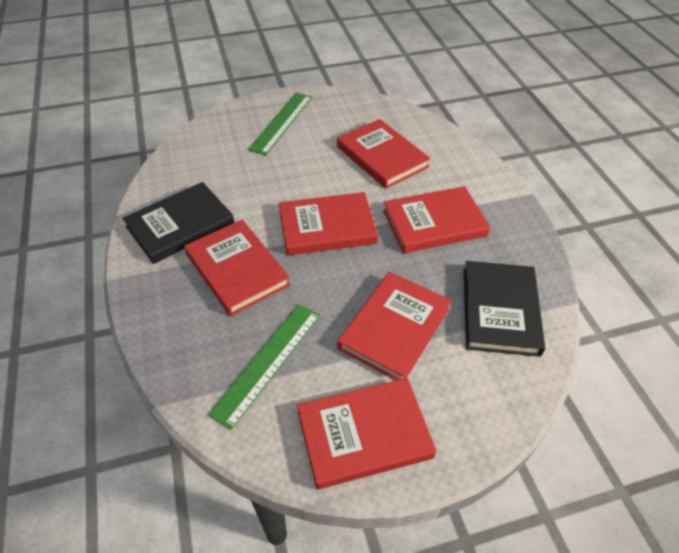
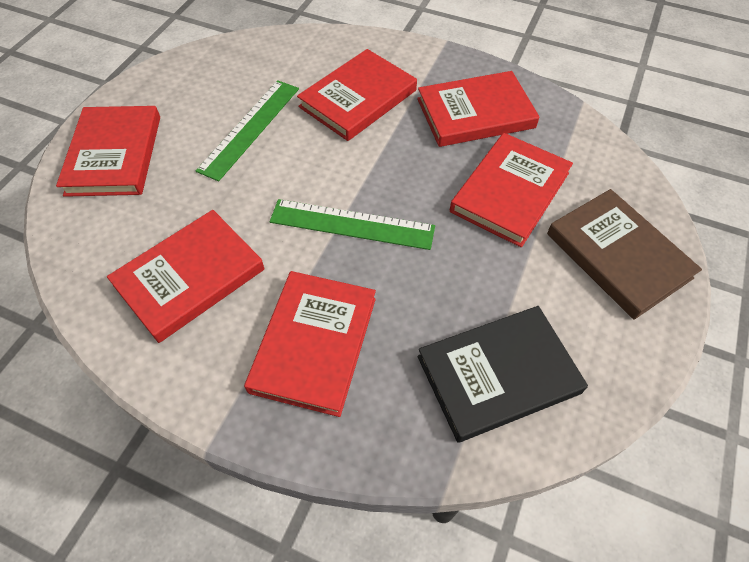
black book: 2 -> 1
brown book: 0 -> 1

